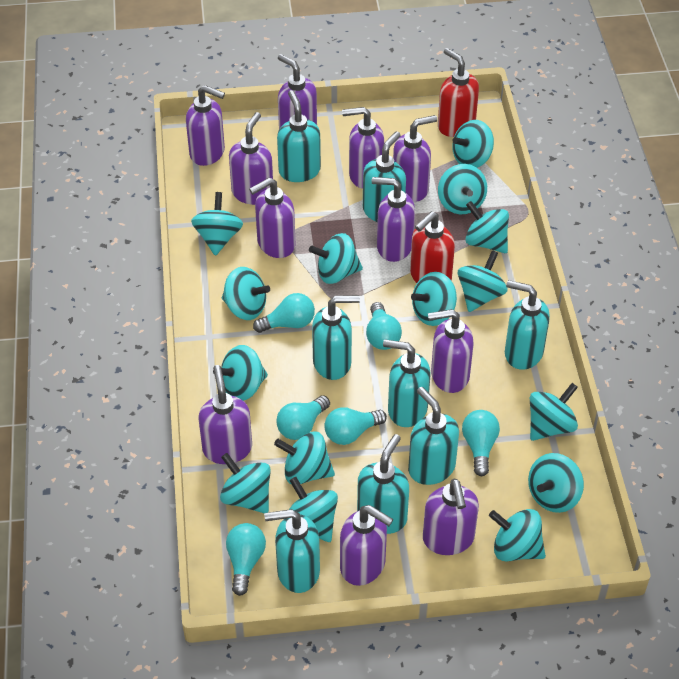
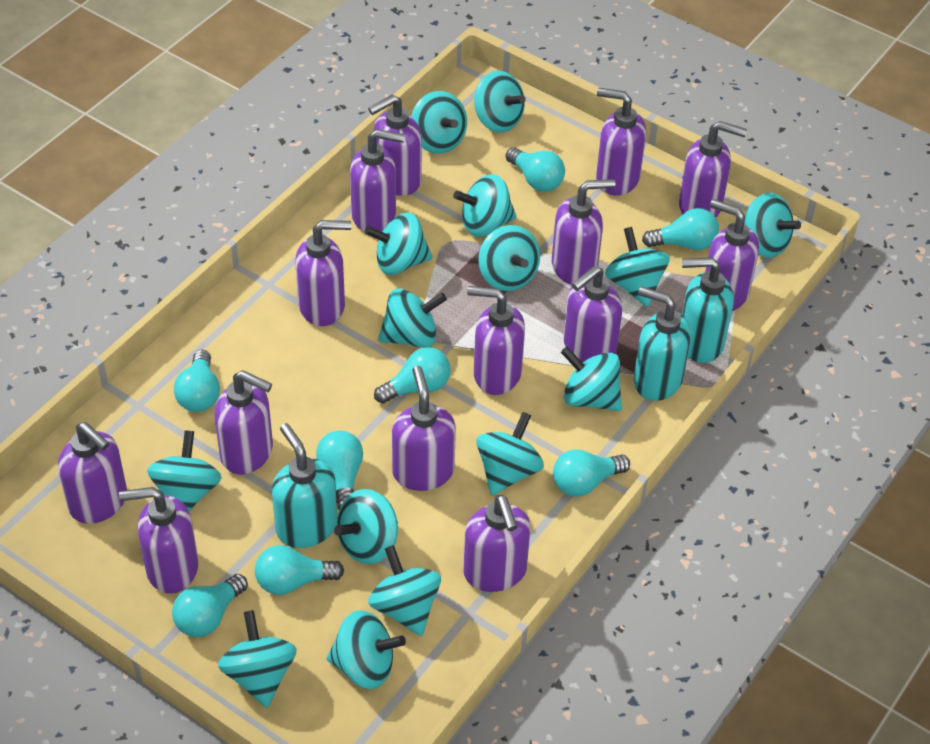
purple soap dispenser: 11 -> 14
red soap dispenser: 2 -> 0
turquoise light bulb: 6 -> 8
turquoise soap dispenser: 8 -> 3

